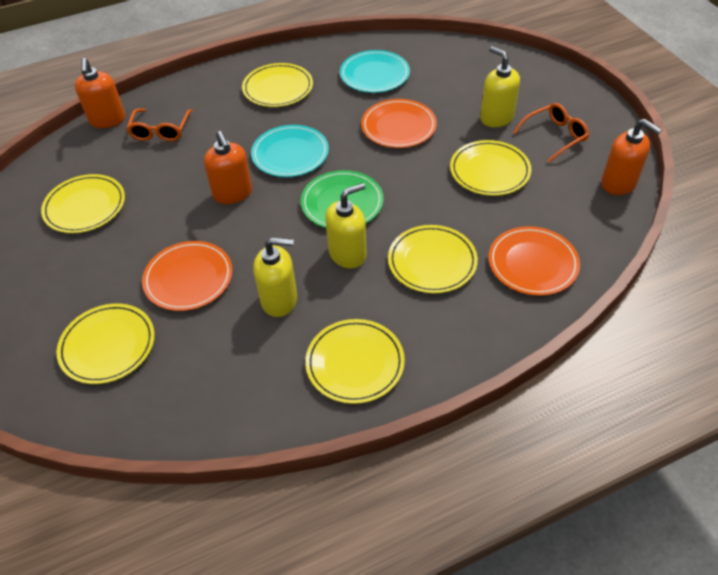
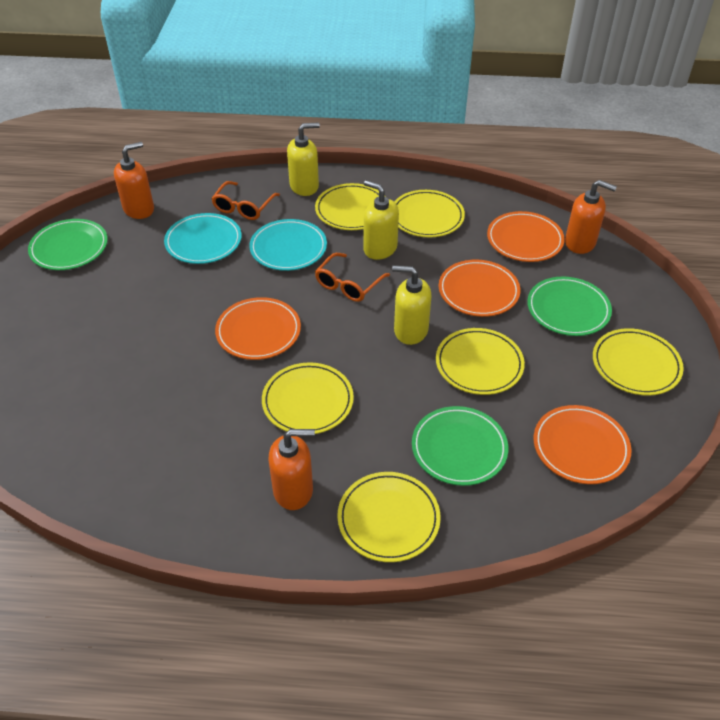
green plate: 1 -> 3
orange plate: 3 -> 4

